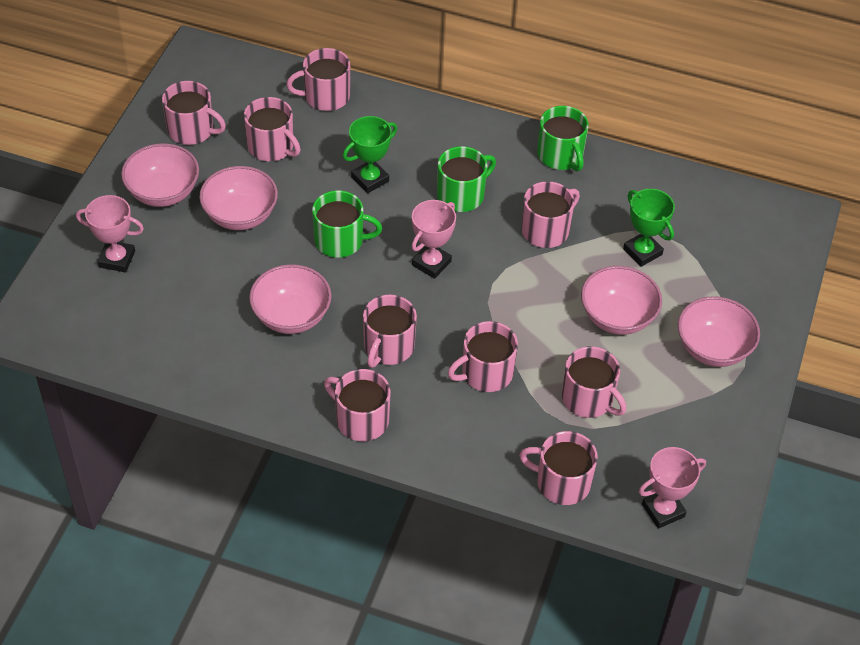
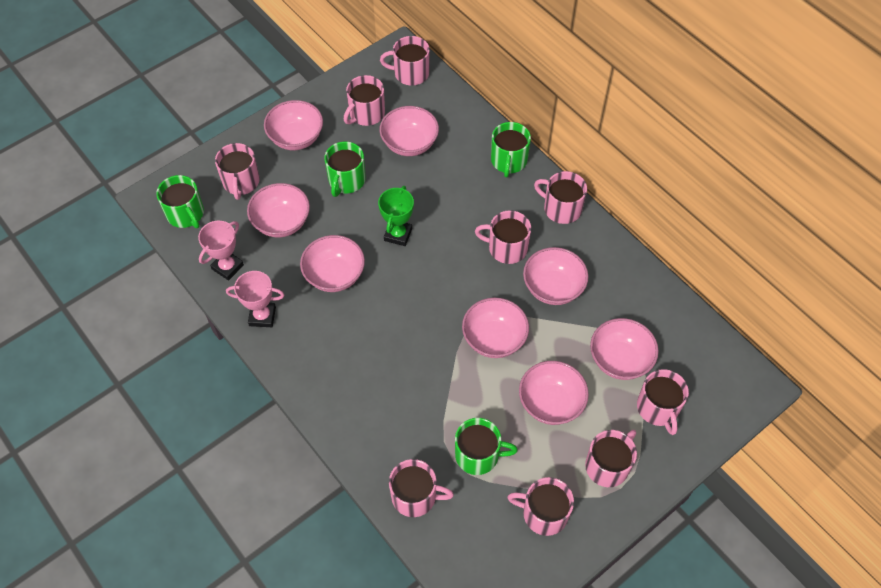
green mug: 3 -> 4
green trophy: 2 -> 1
pink bowl: 5 -> 8
pink trophy: 3 -> 2

